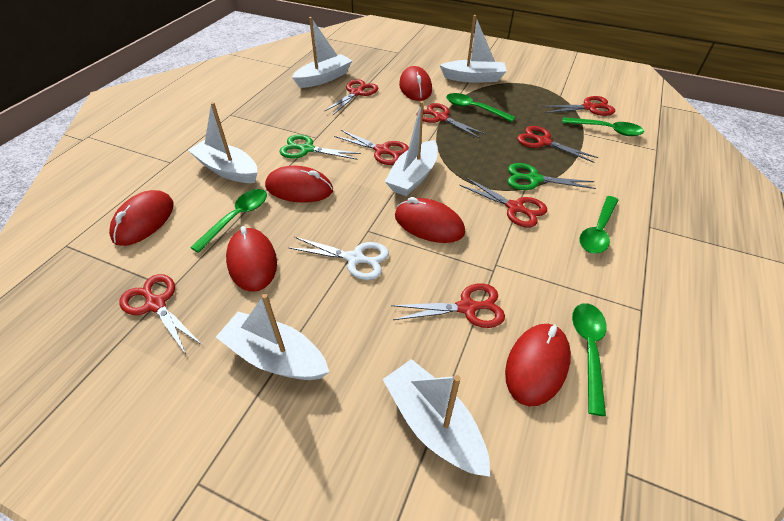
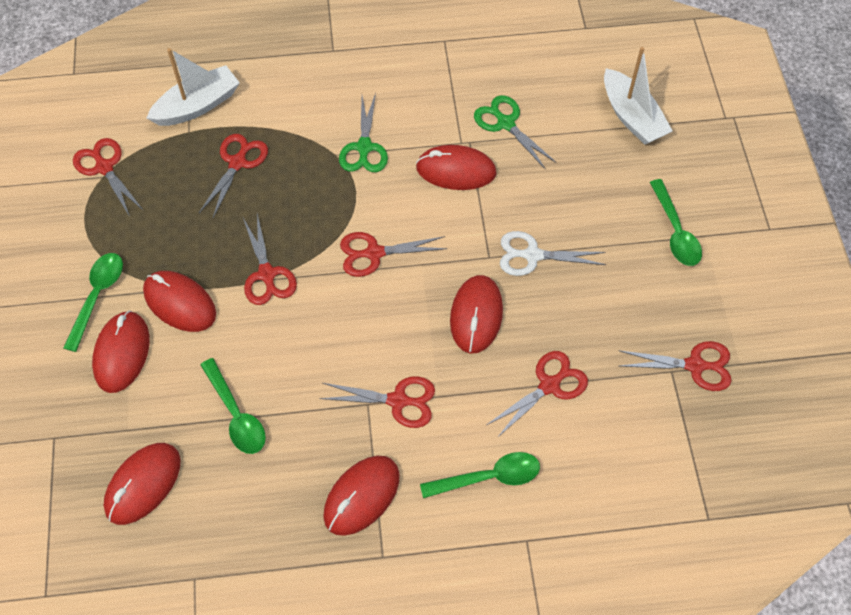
green spoon: 5 -> 4
red scissors: 8 -> 7
white boat: 6 -> 2

